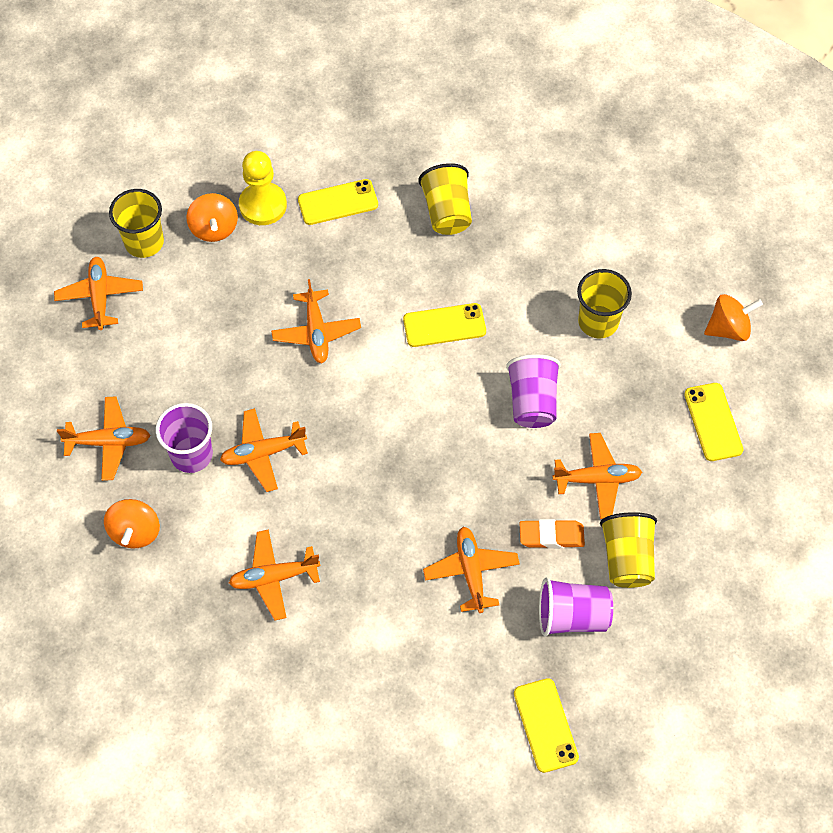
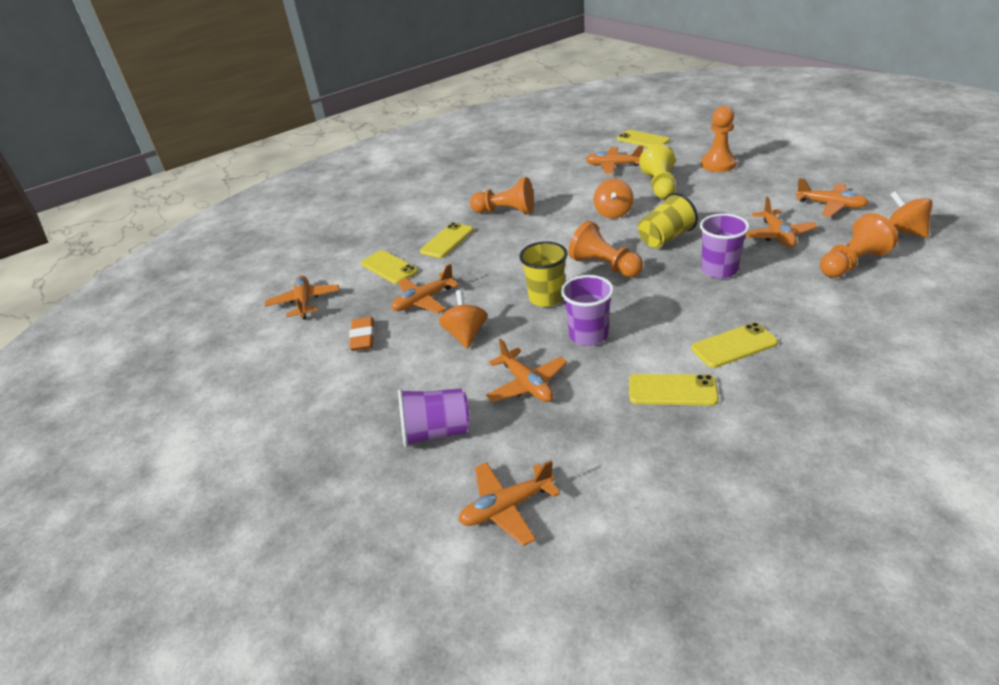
orange pawn: 0 -> 4
yellow cup: 4 -> 2
yellow phone: 4 -> 5

